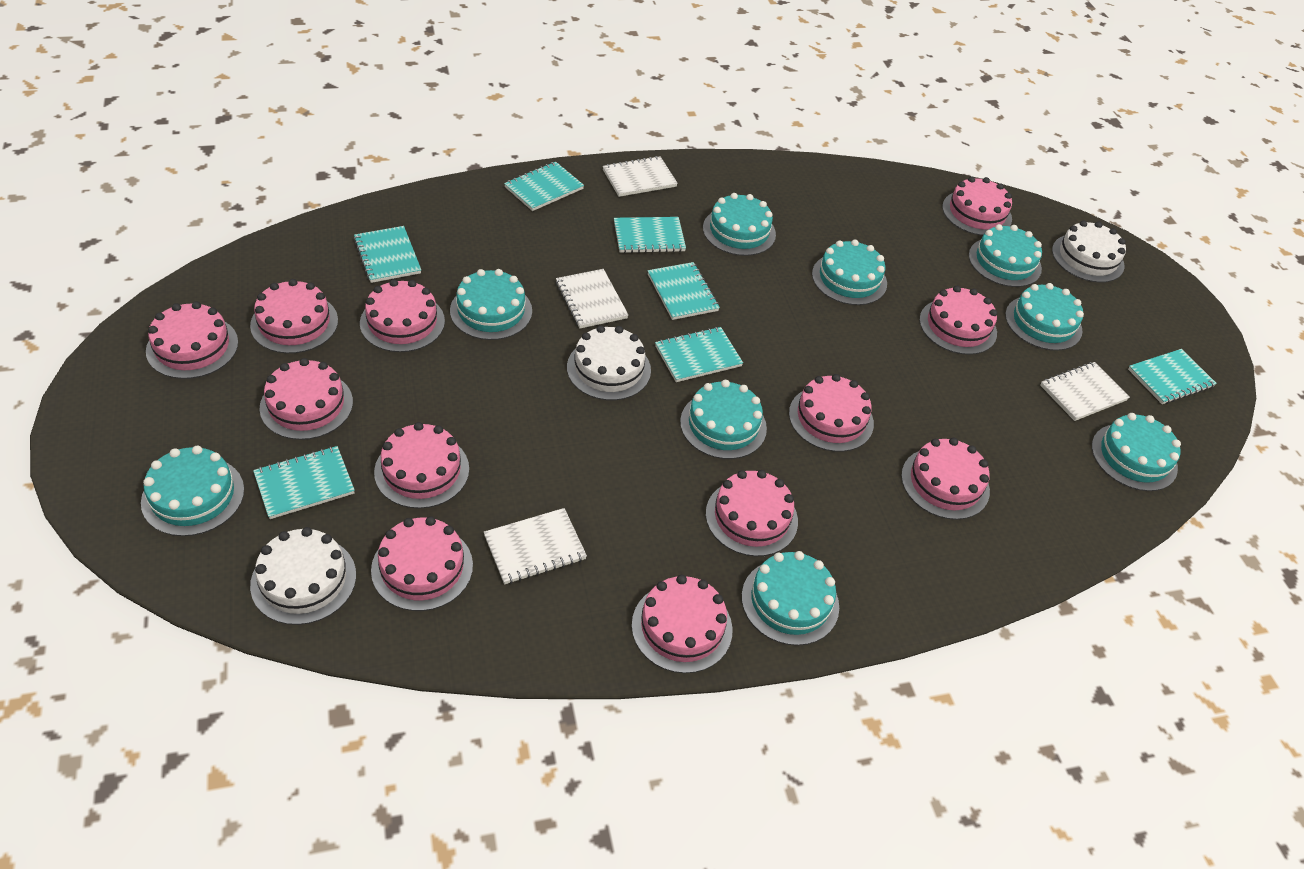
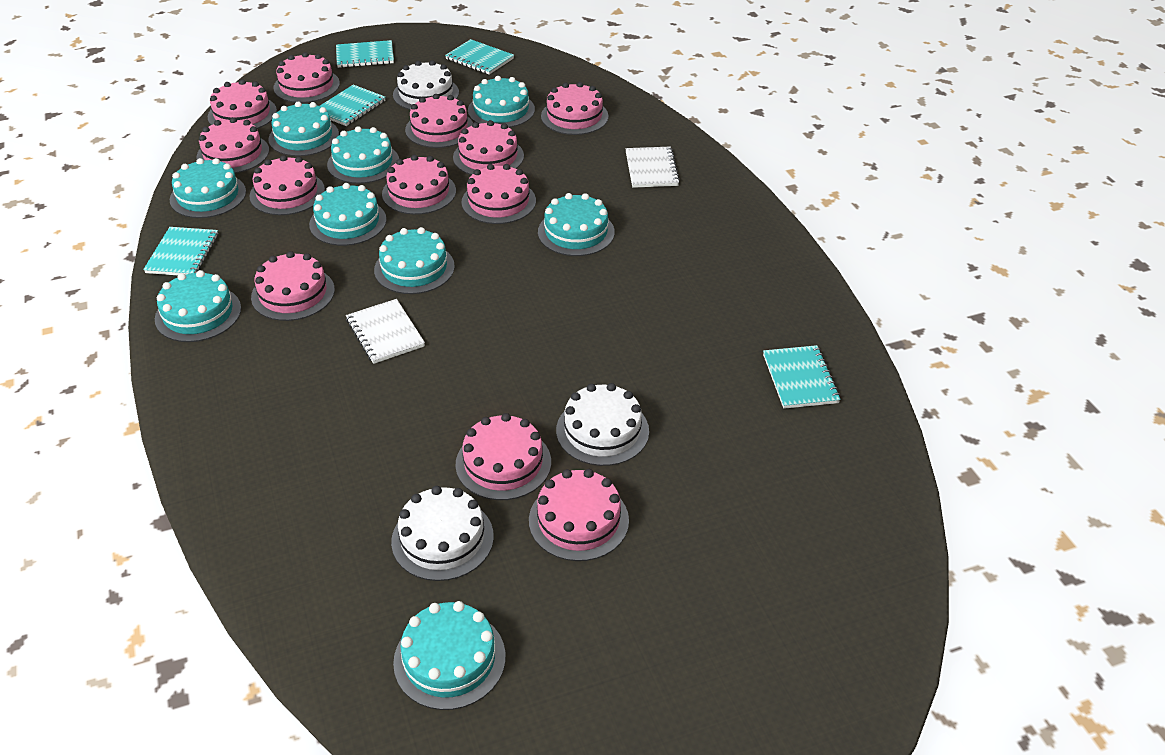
turquoise notebook: 7 -> 5
white notebook: 4 -> 2

